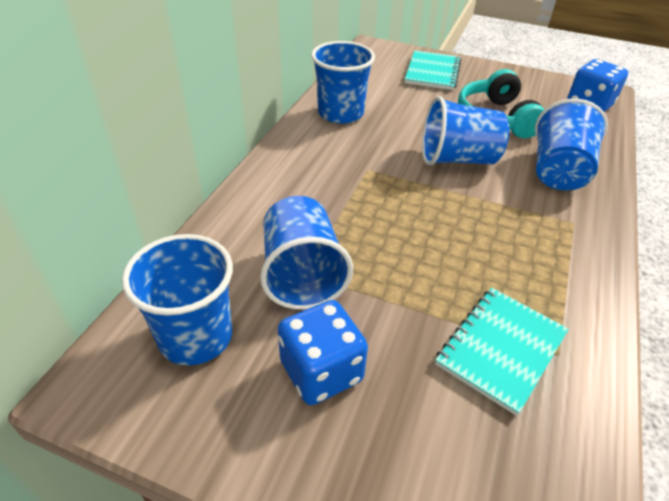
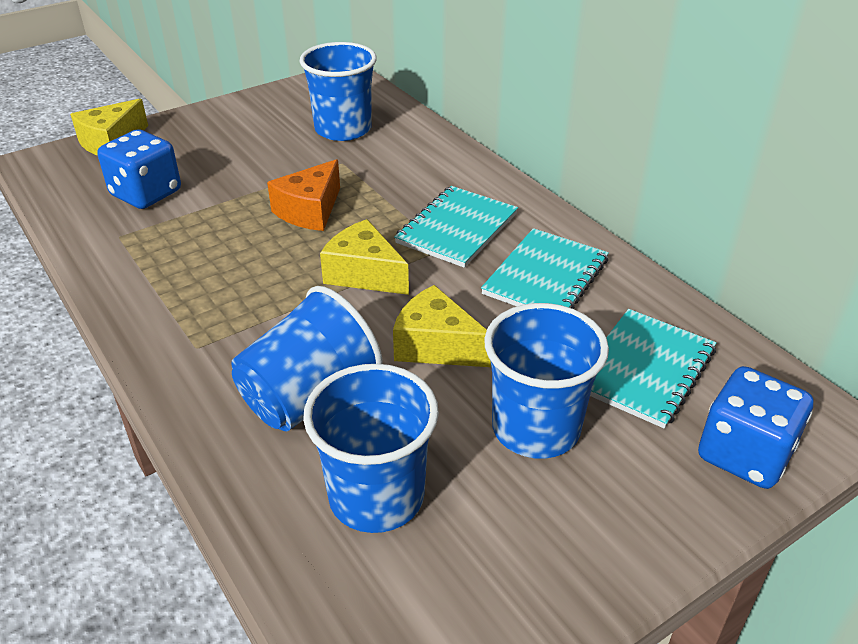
blue cup: 5 -> 4
orange cheese: 0 -> 1
turquoise headphones: 1 -> 0
turquoise notebook: 2 -> 3
yellow cheese: 0 -> 3

